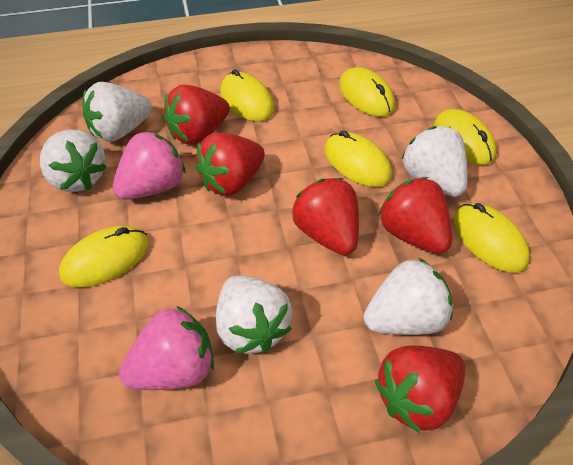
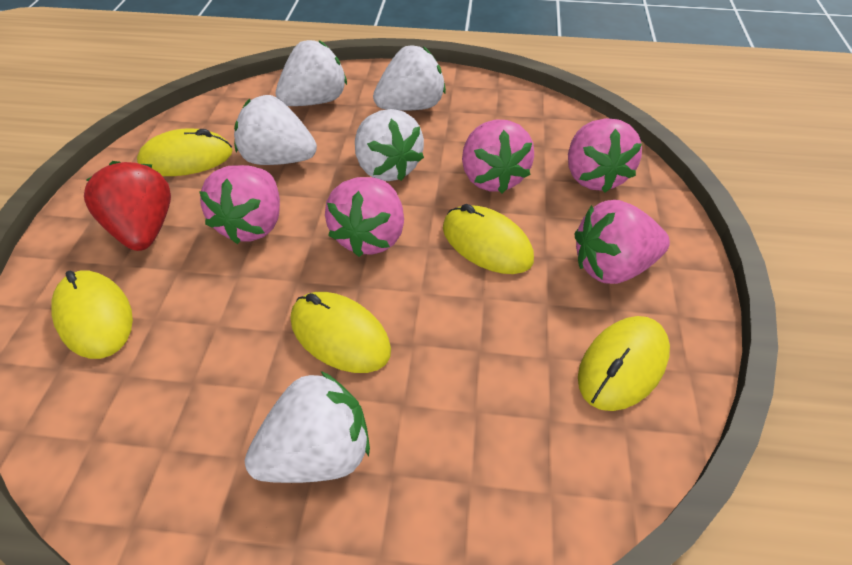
pink strawberry: 2 -> 5
red strawberry: 5 -> 1
yellow mouse: 6 -> 5

